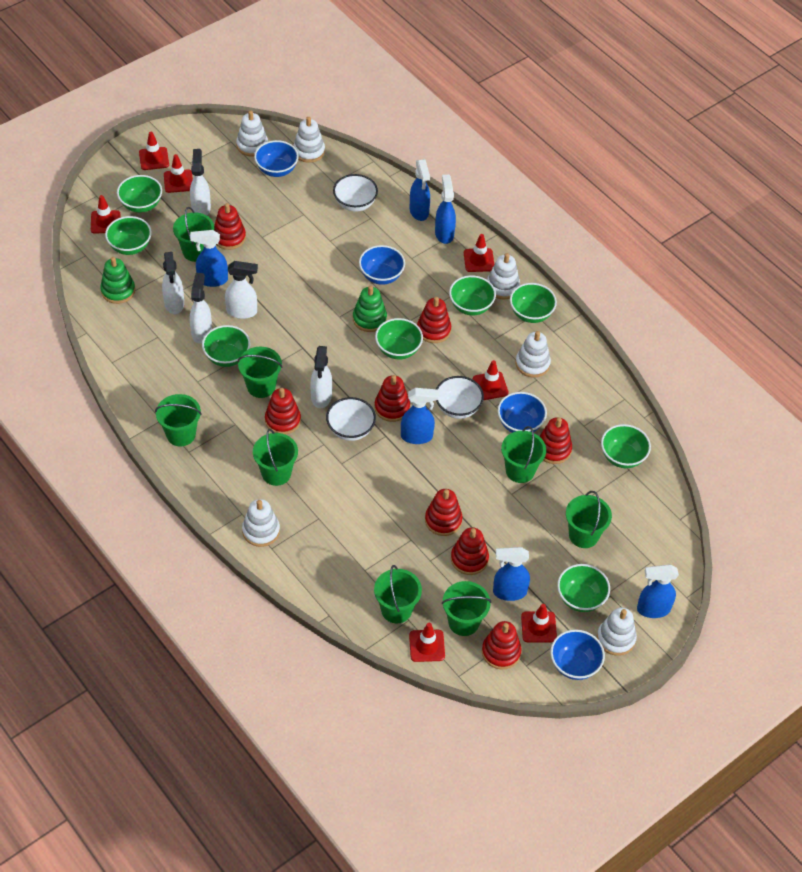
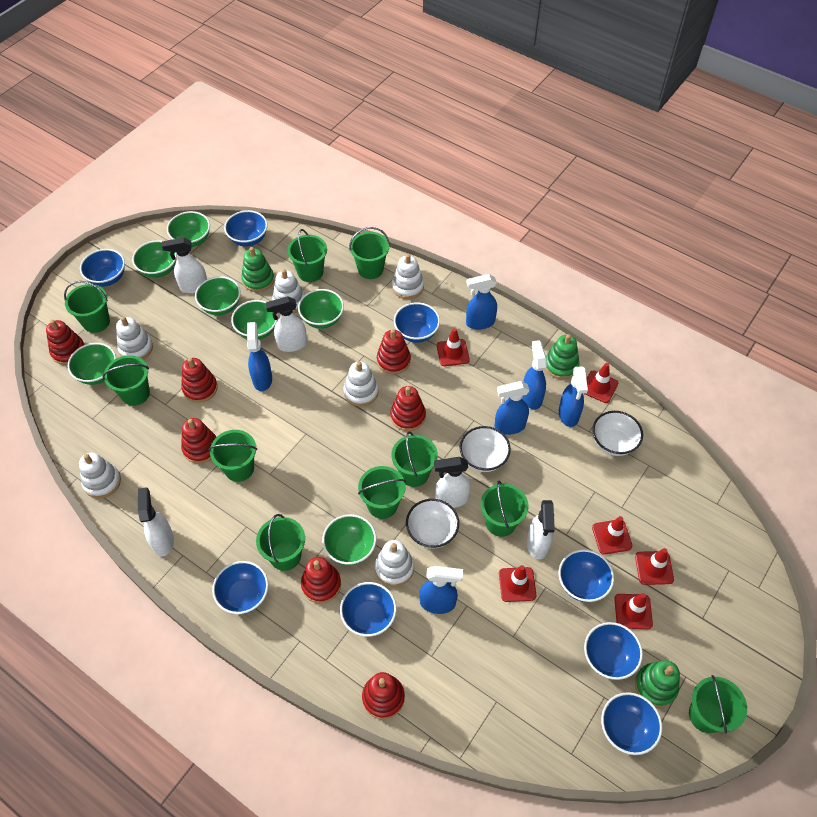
blue bowl: 4 -> 8
green bowl: 8 -> 7
green bucket: 8 -> 10
green stacking toy: 2 -> 3
red stacking toy: 8 -> 7
red traffic cone: 7 -> 6

